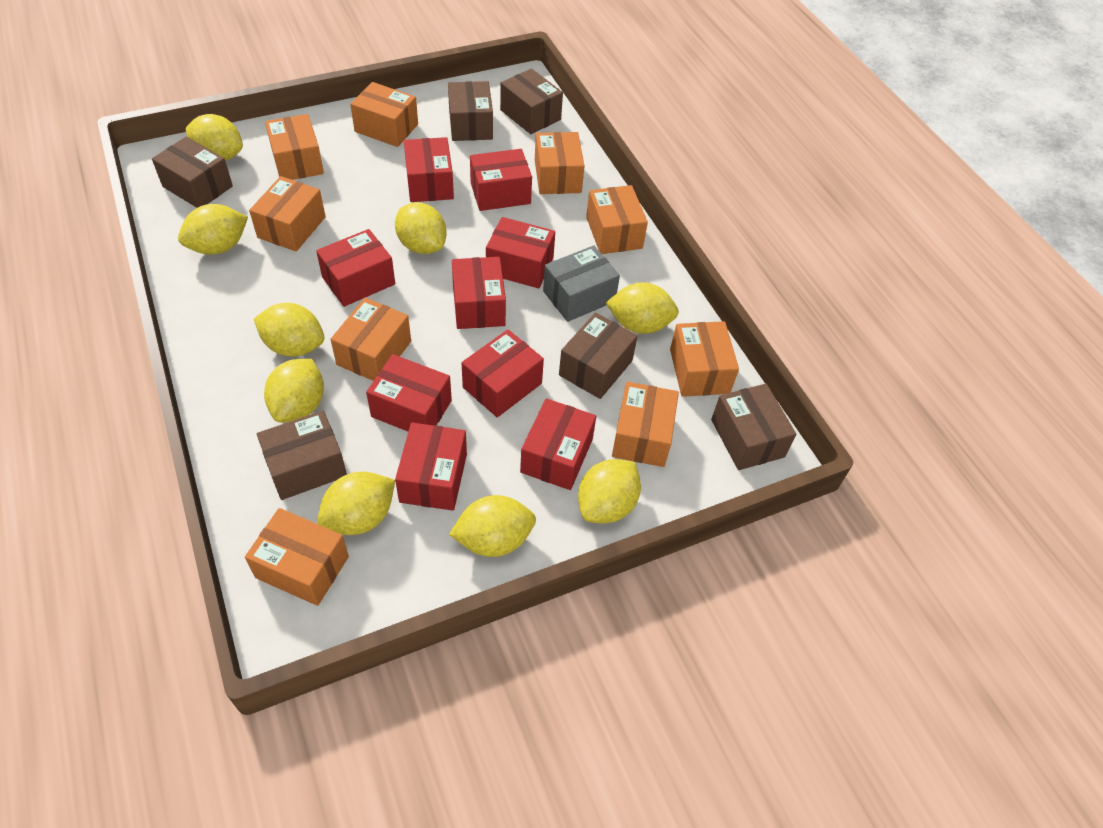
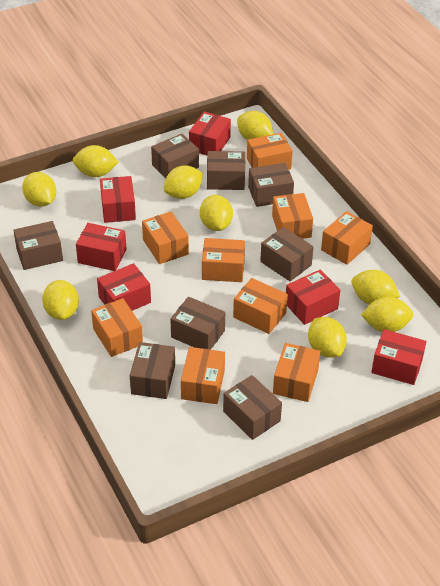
brown box: 6 -> 8
grey box: 1 -> 0
red box: 9 -> 6

